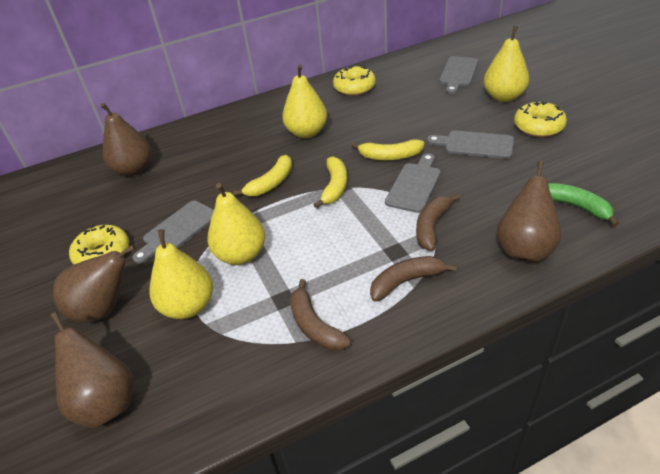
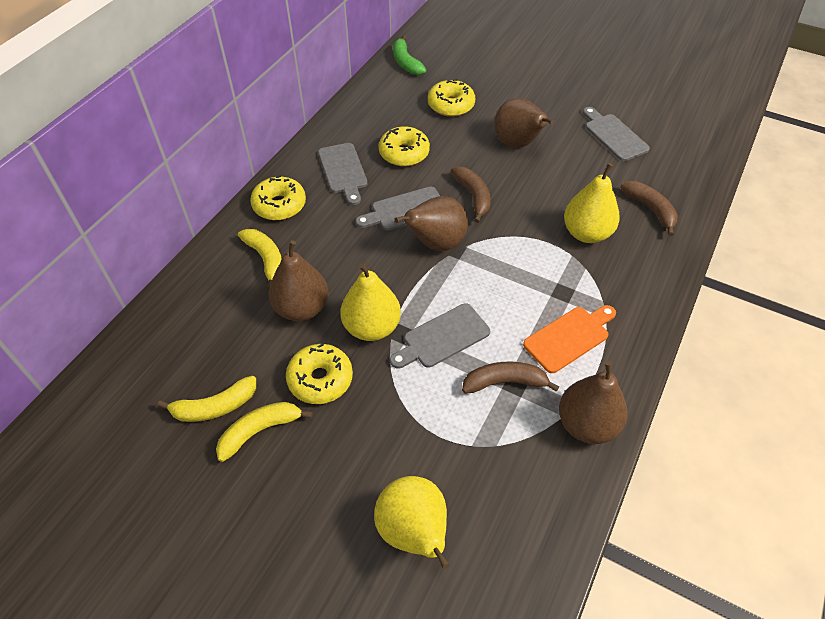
orange cutting board: 0 -> 1
yellow donut: 3 -> 4
yellow pear: 4 -> 3

